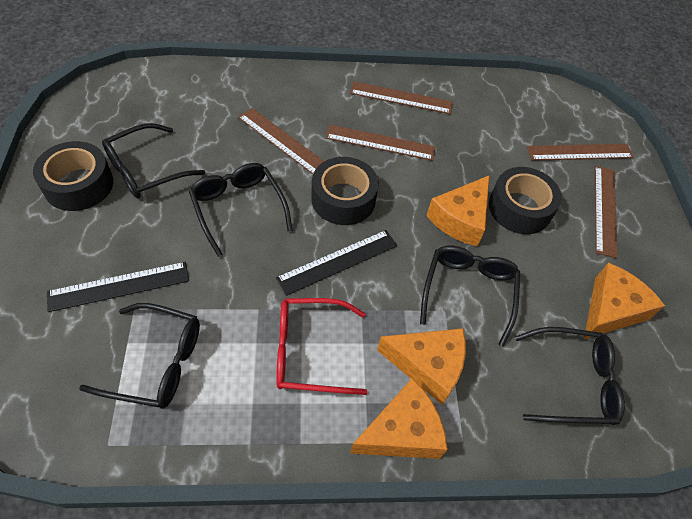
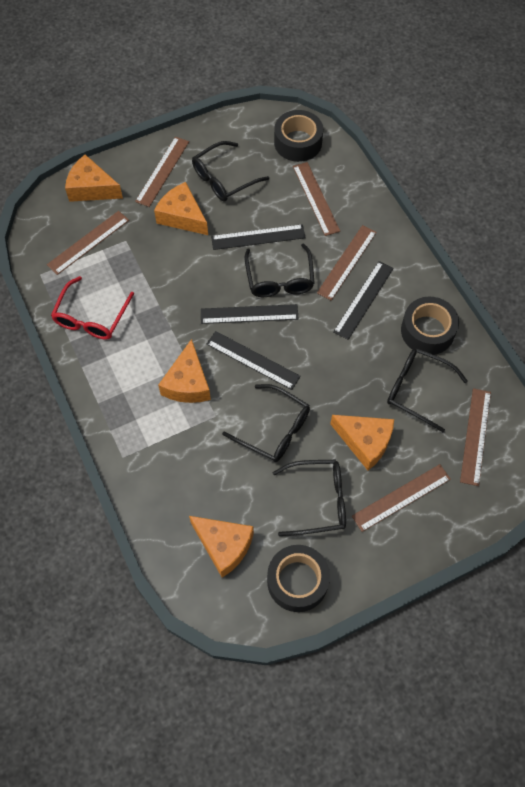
black ruler: 2 -> 4
brown ruler: 5 -> 6
orange cheese: 4 -> 5

